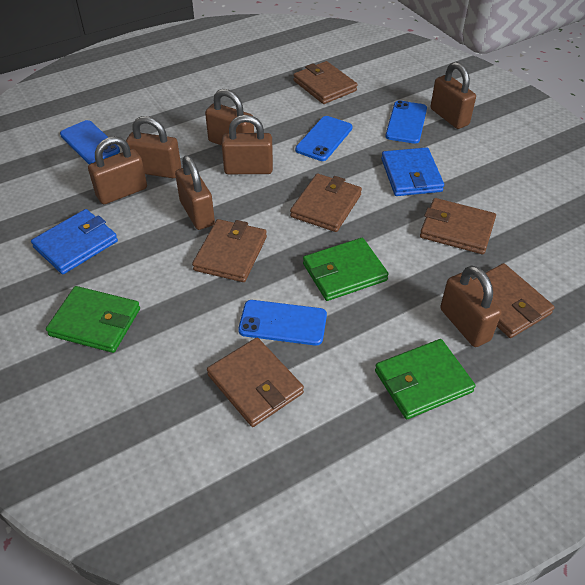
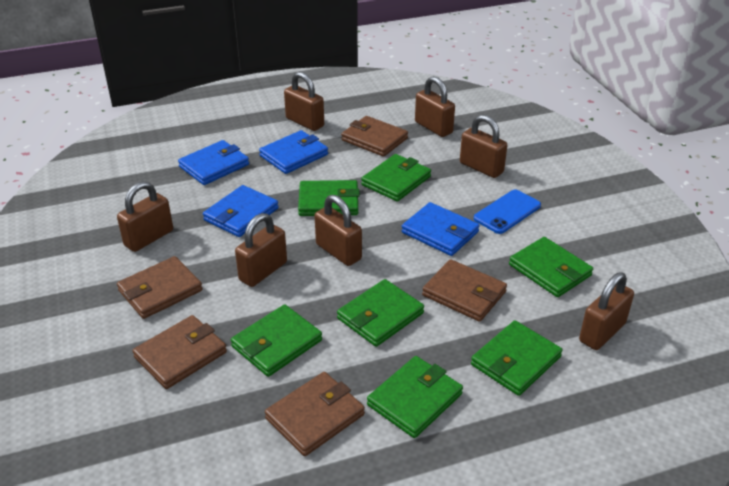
blue phone: 4 -> 1
blue wallet: 2 -> 4
brown wallet: 6 -> 5
green wallet: 3 -> 7

